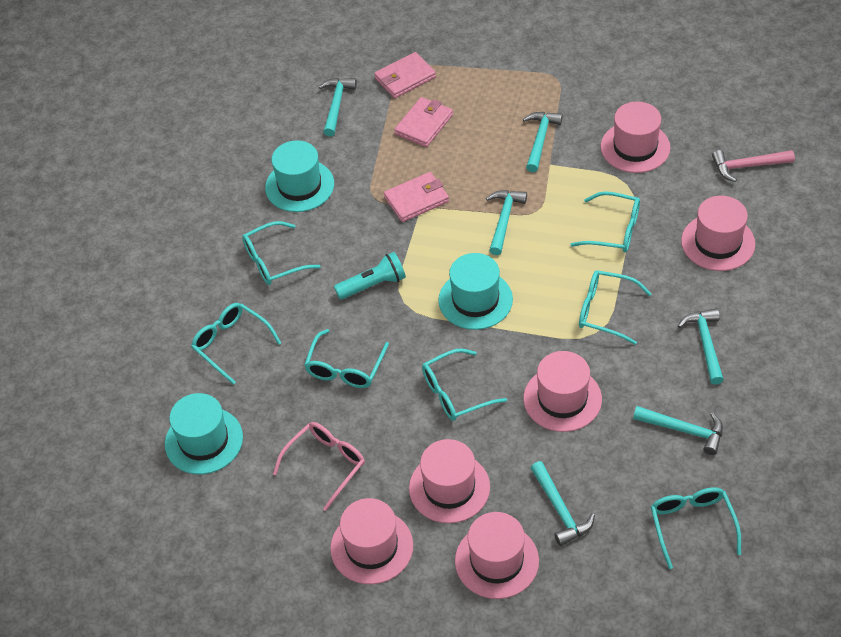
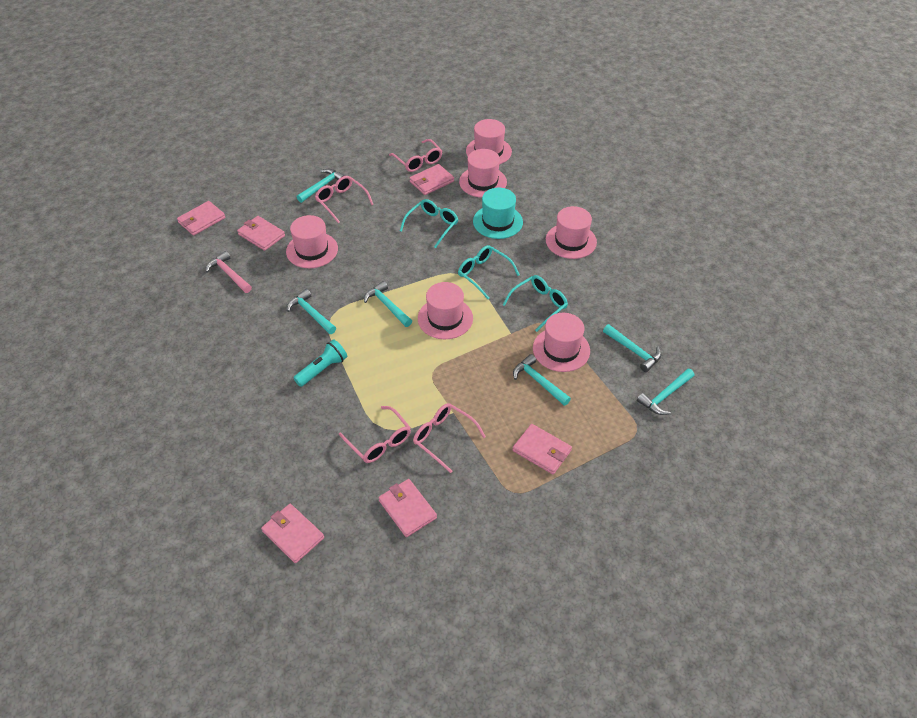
pink glasses: 1 -> 4
pink wallet: 3 -> 6
turquoise glasses: 7 -> 3
turquoise hat: 3 -> 1

